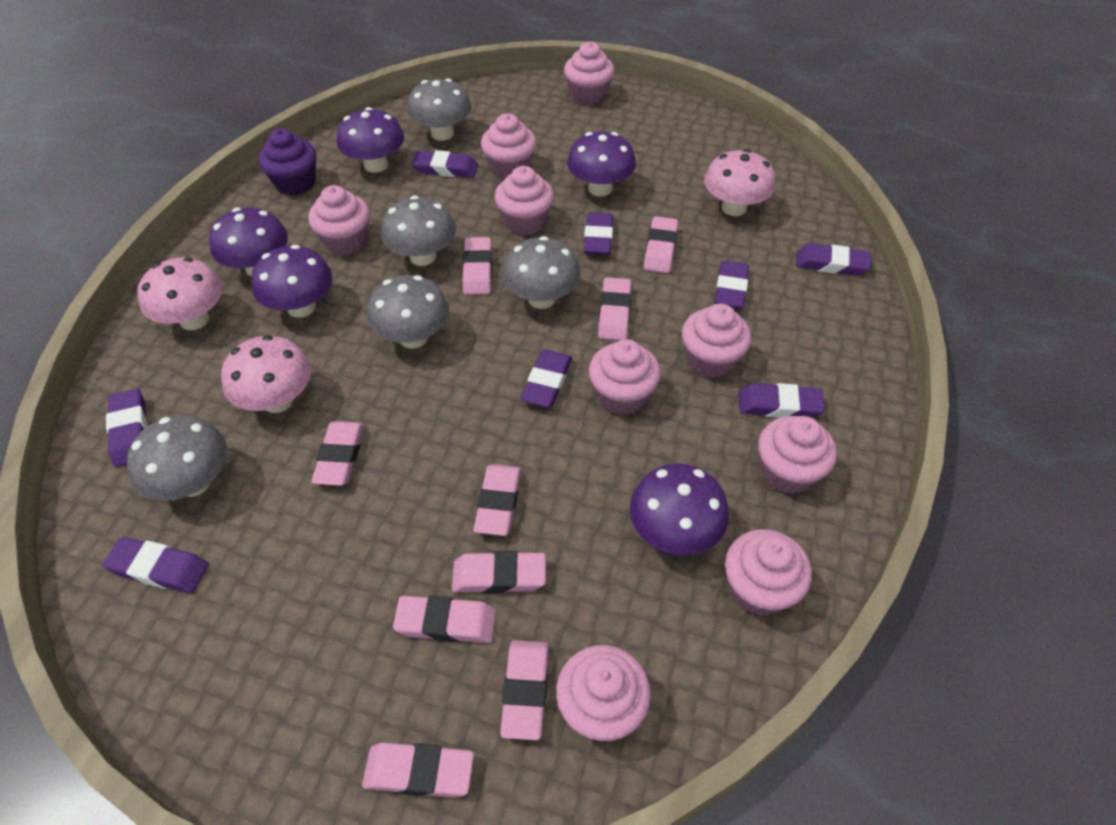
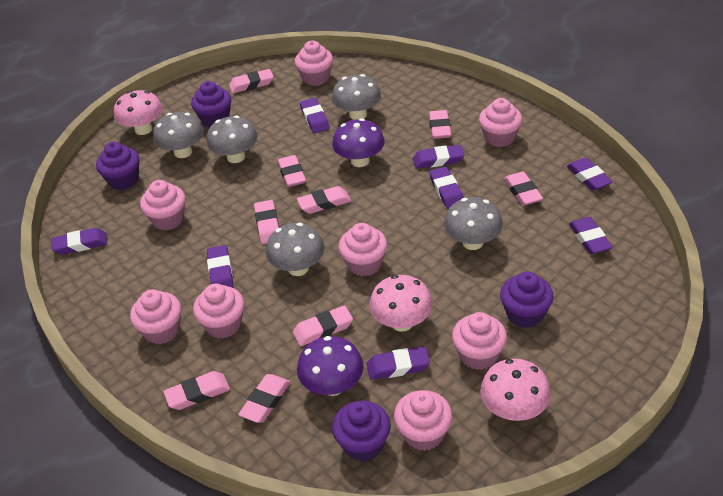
pink cupcake: 9 -> 8
purple cupcake: 1 -> 4
purple mushroom: 5 -> 2

